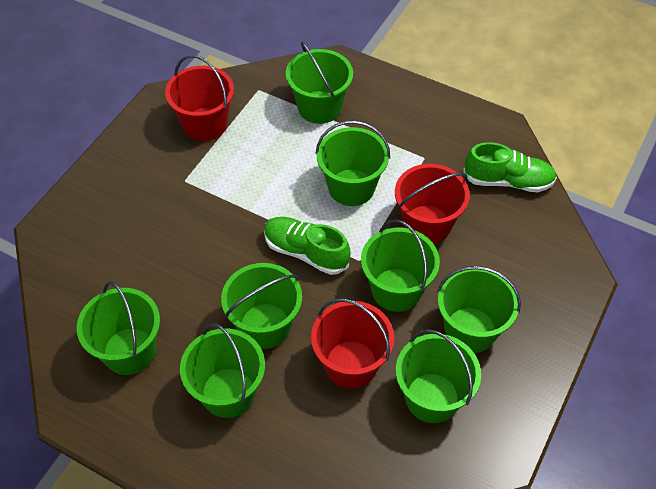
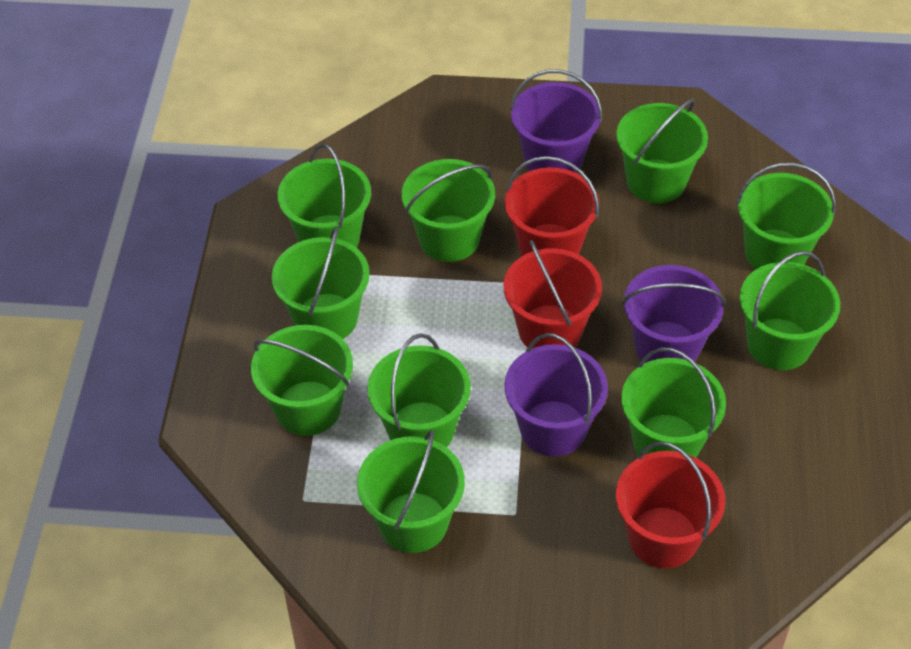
green bucket: 8 -> 10
green shoe: 2 -> 0
purple bucket: 0 -> 3

